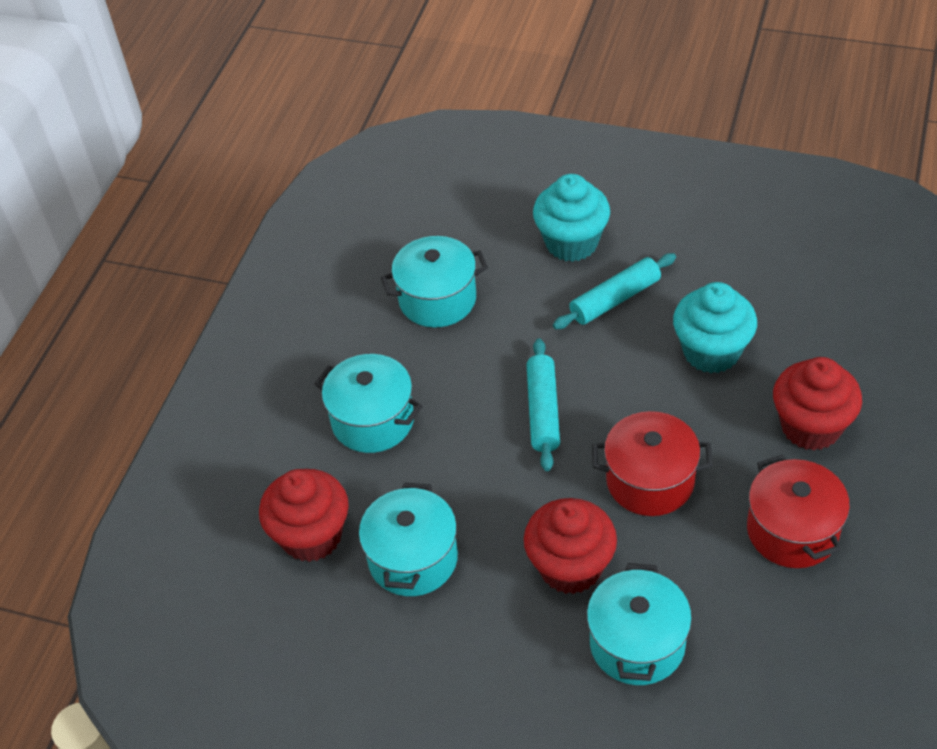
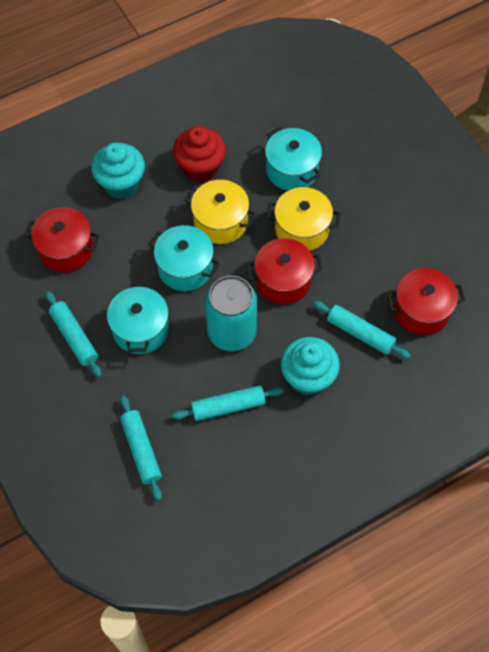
red cupcake: 3 -> 1
red pot: 2 -> 3
turquoise can: 0 -> 1
turquoise pot: 4 -> 3
turquoise rolling pin: 2 -> 4
yellow pot: 0 -> 2

